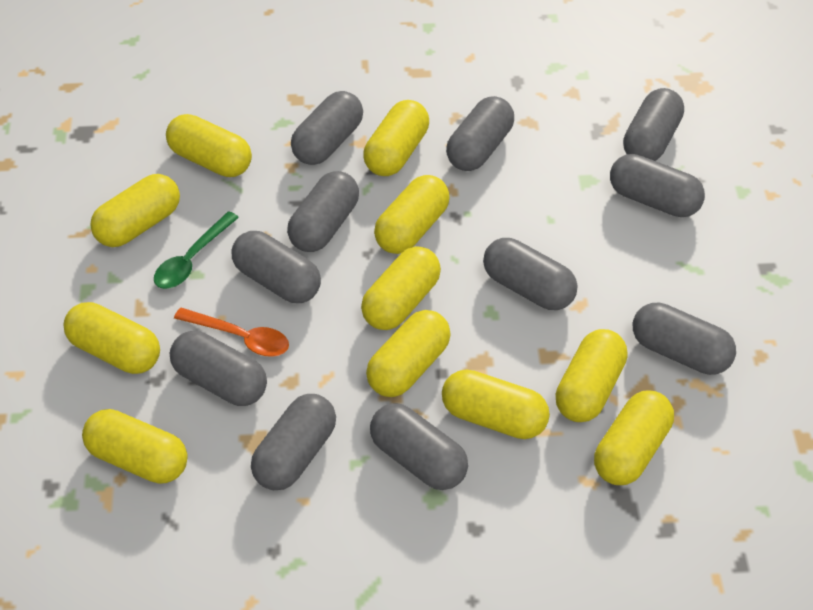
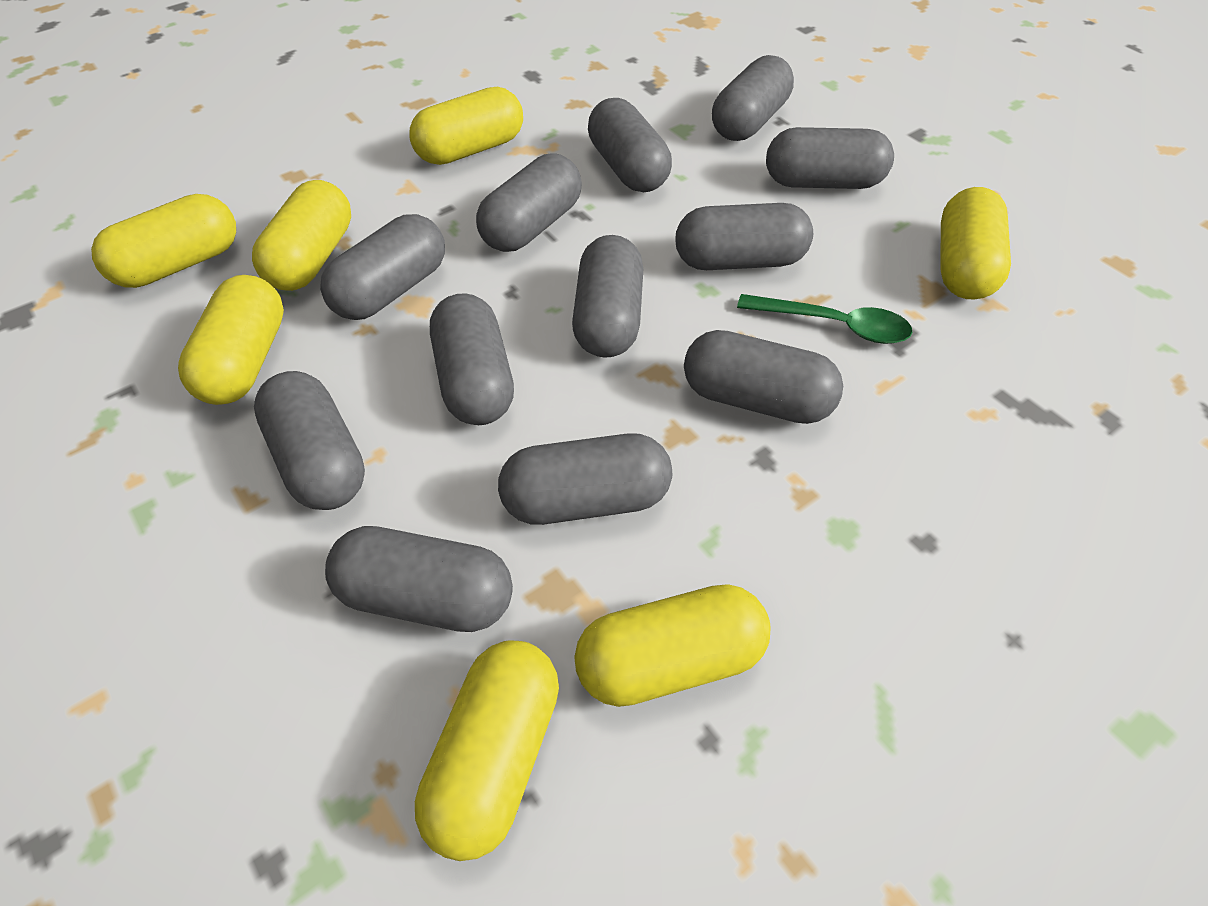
grey capsule: 11 -> 12
orange spoon: 1 -> 0
yellow capsule: 11 -> 7

